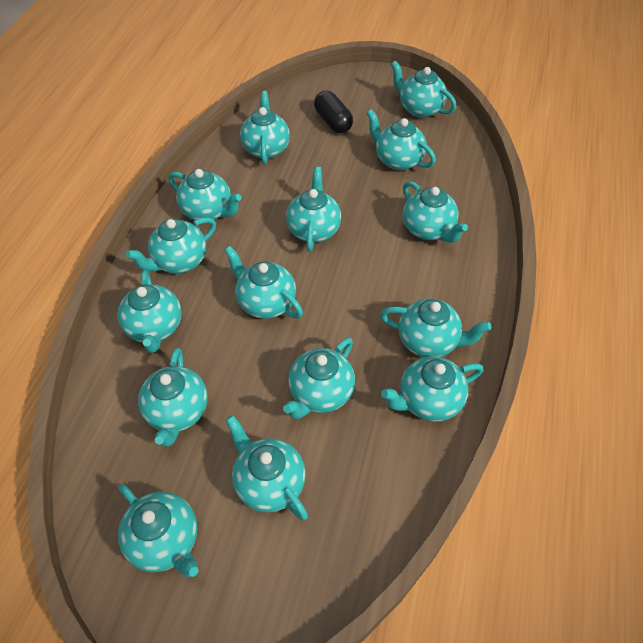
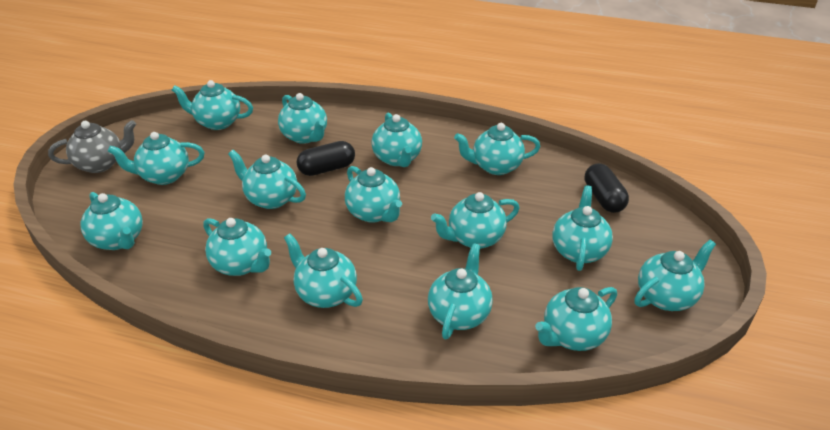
black capsule: 1 -> 2
grey teapot: 0 -> 1

